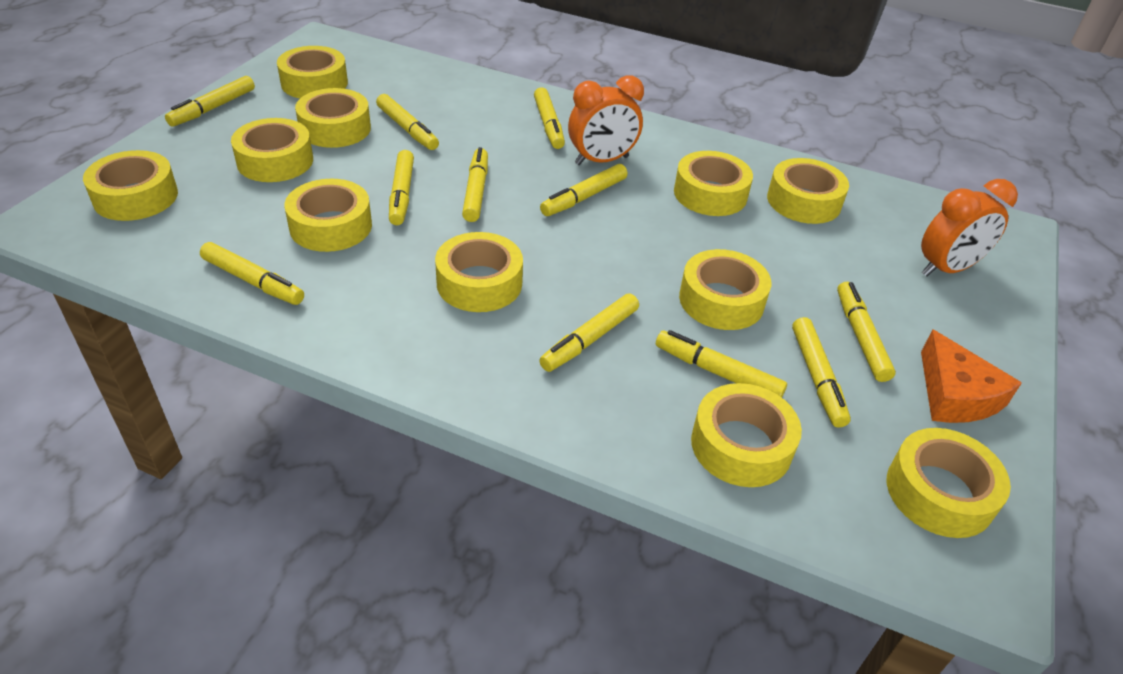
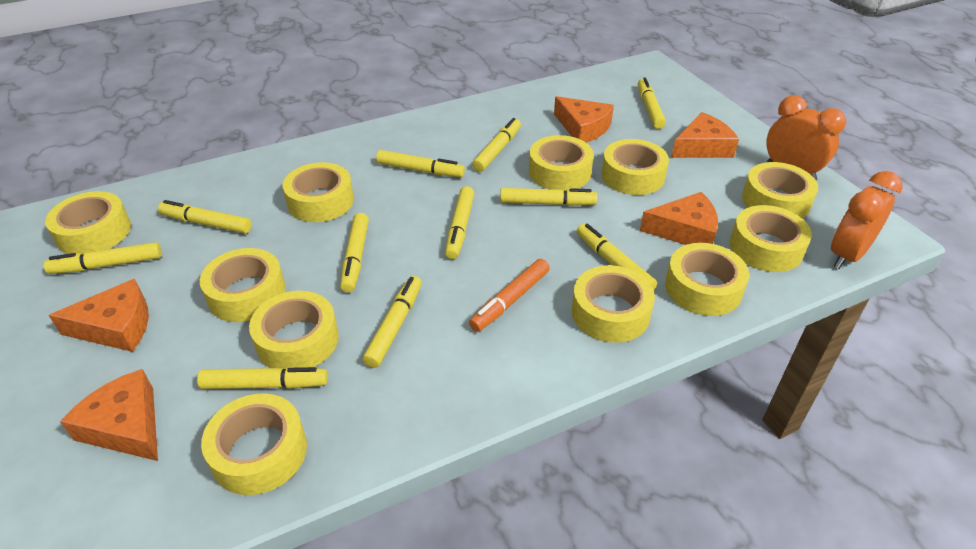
orange cheese: 1 -> 5
orange marker: 0 -> 1

